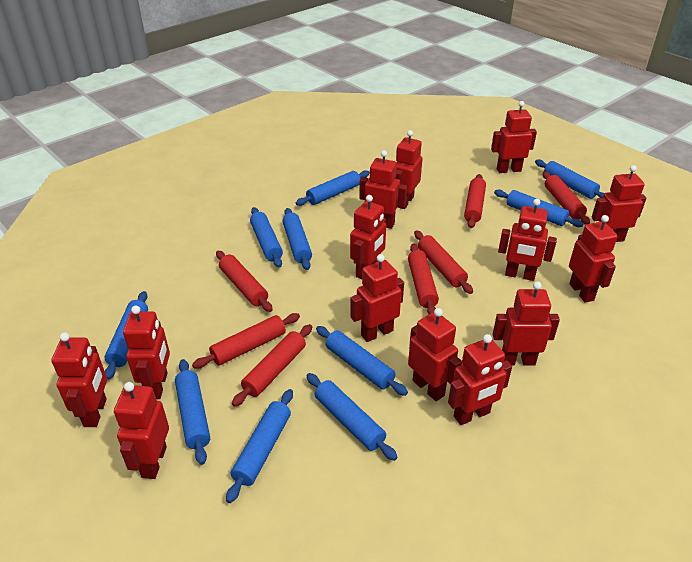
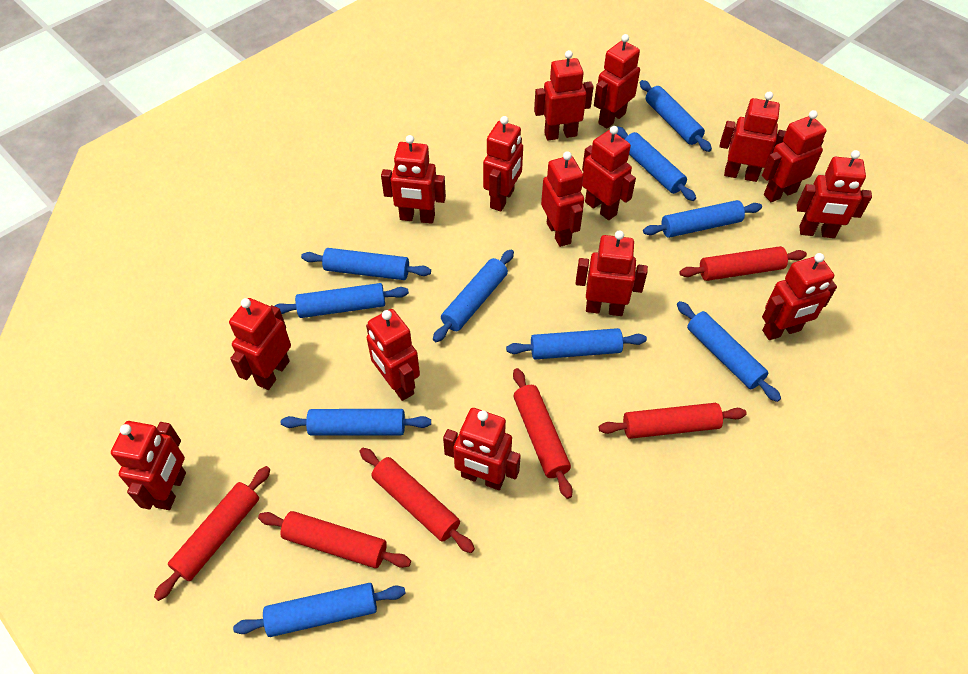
red robot: 14 -> 15
red rolling pin: 7 -> 6

